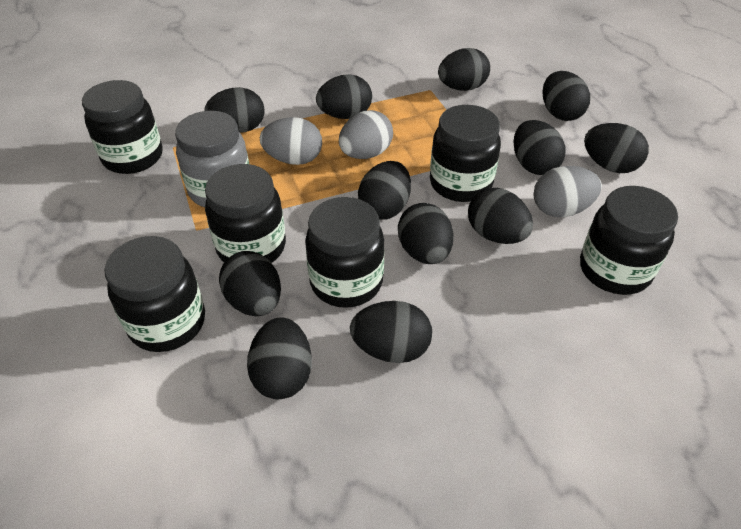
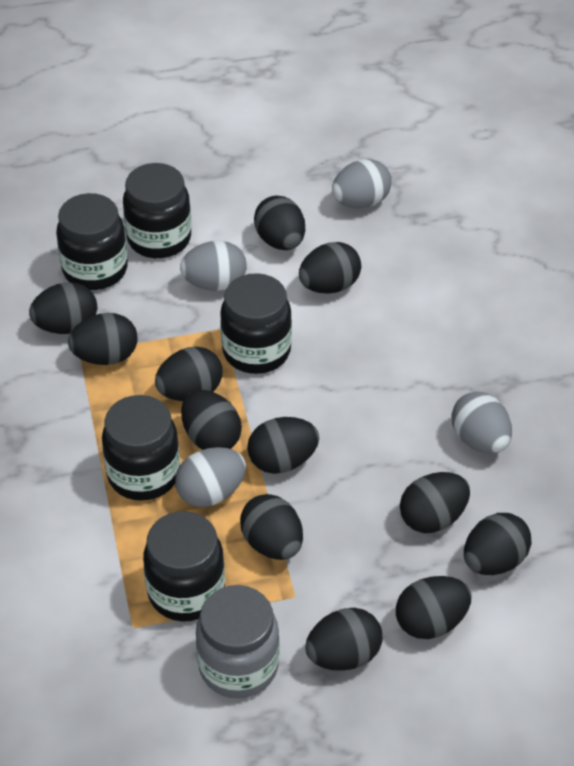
black jar: 6 -> 5
grey egg: 3 -> 4

